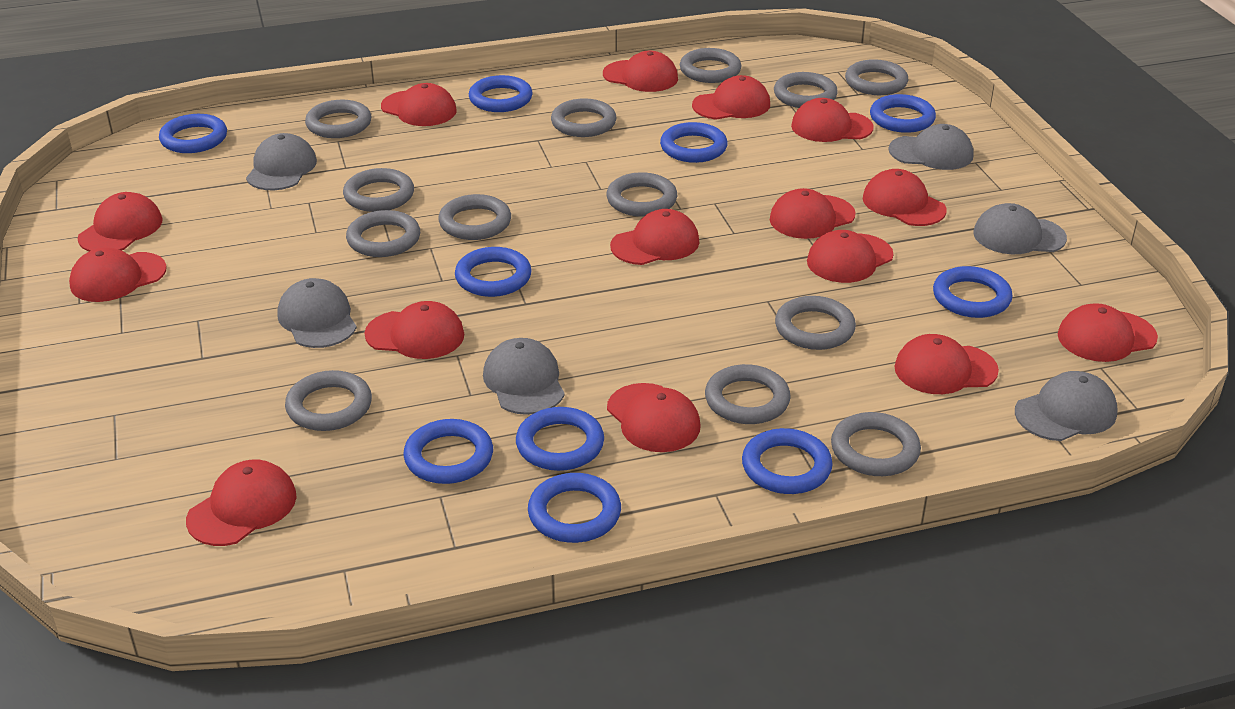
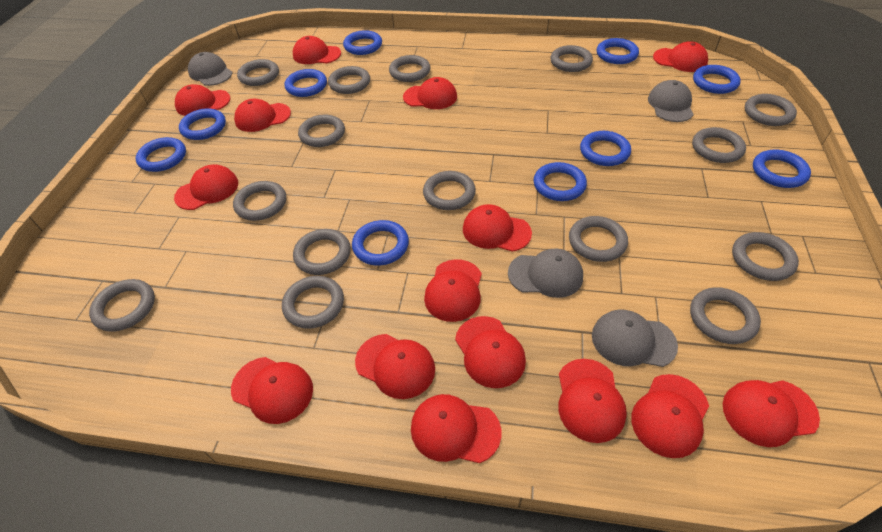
grey cap: 6 -> 4
grey ring: 13 -> 15

